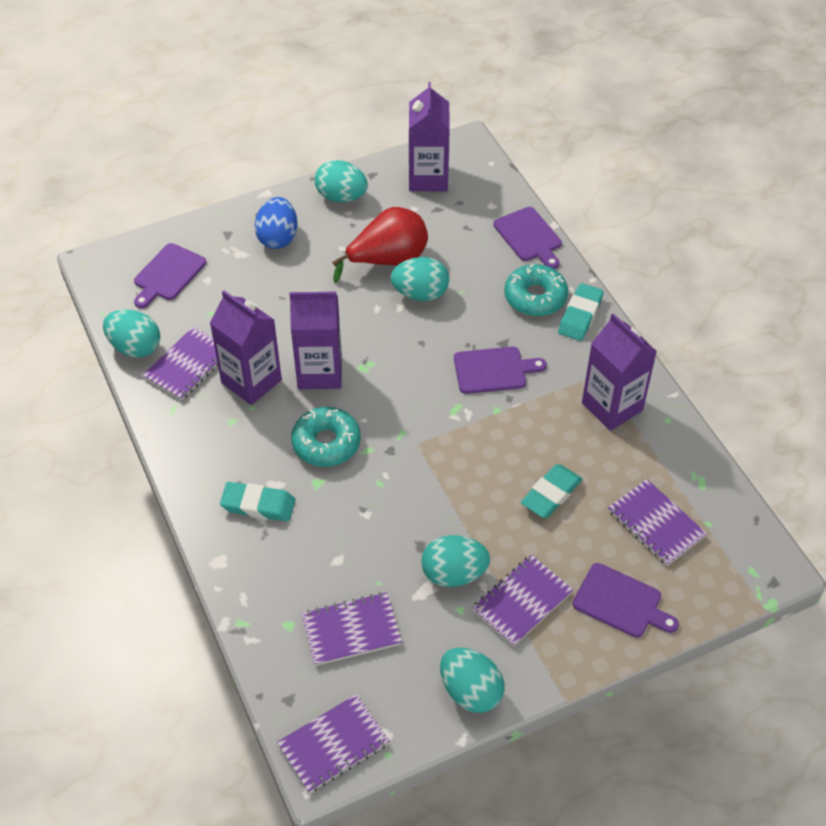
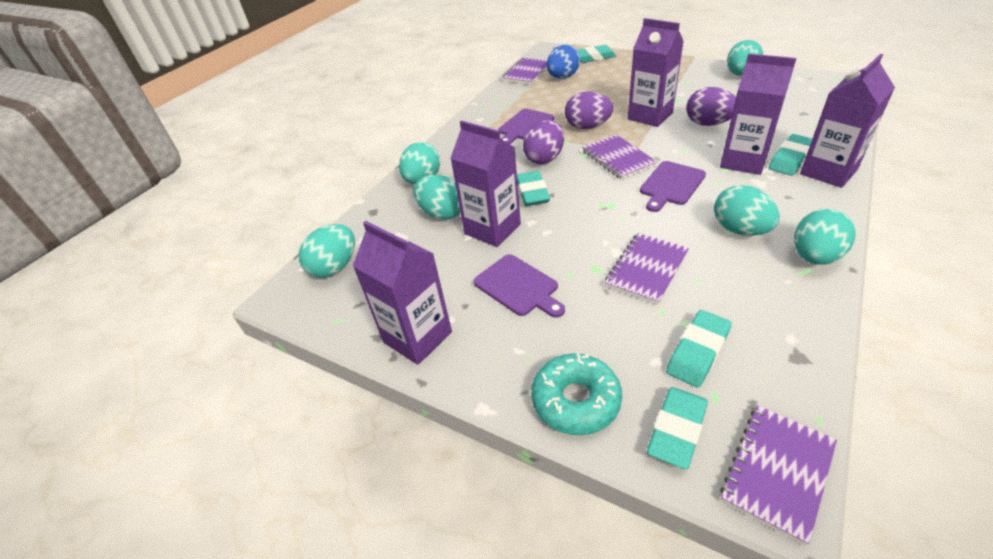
purple carton: 4 -> 5
purple cutting board: 4 -> 3
purple egg: 0 -> 3
purple notebook: 5 -> 4
red pear: 1 -> 0
turquoise donut: 2 -> 1
turquoise egg: 5 -> 6
turquoise eraser: 3 -> 5

